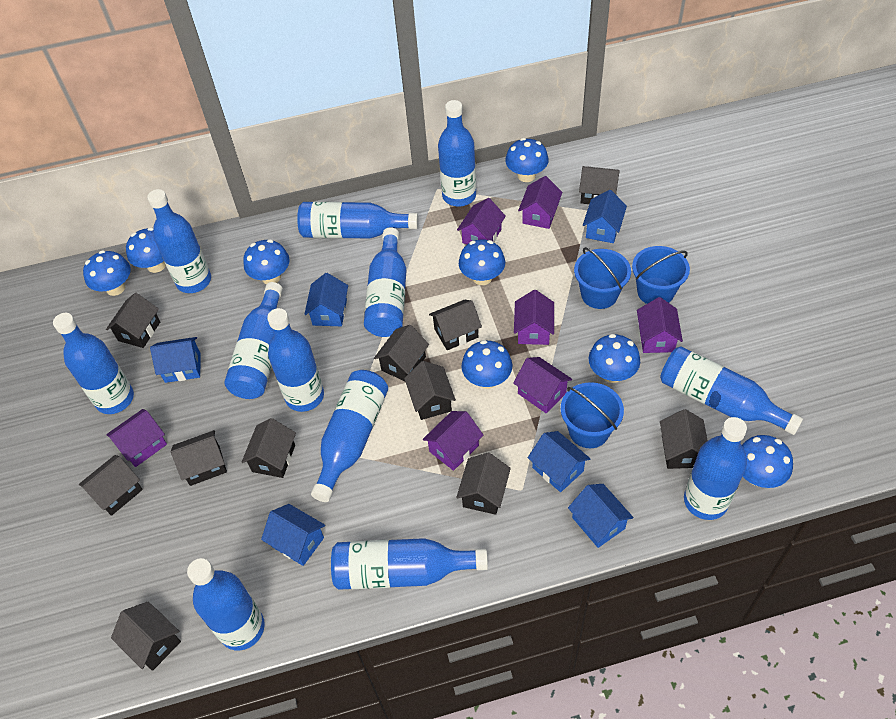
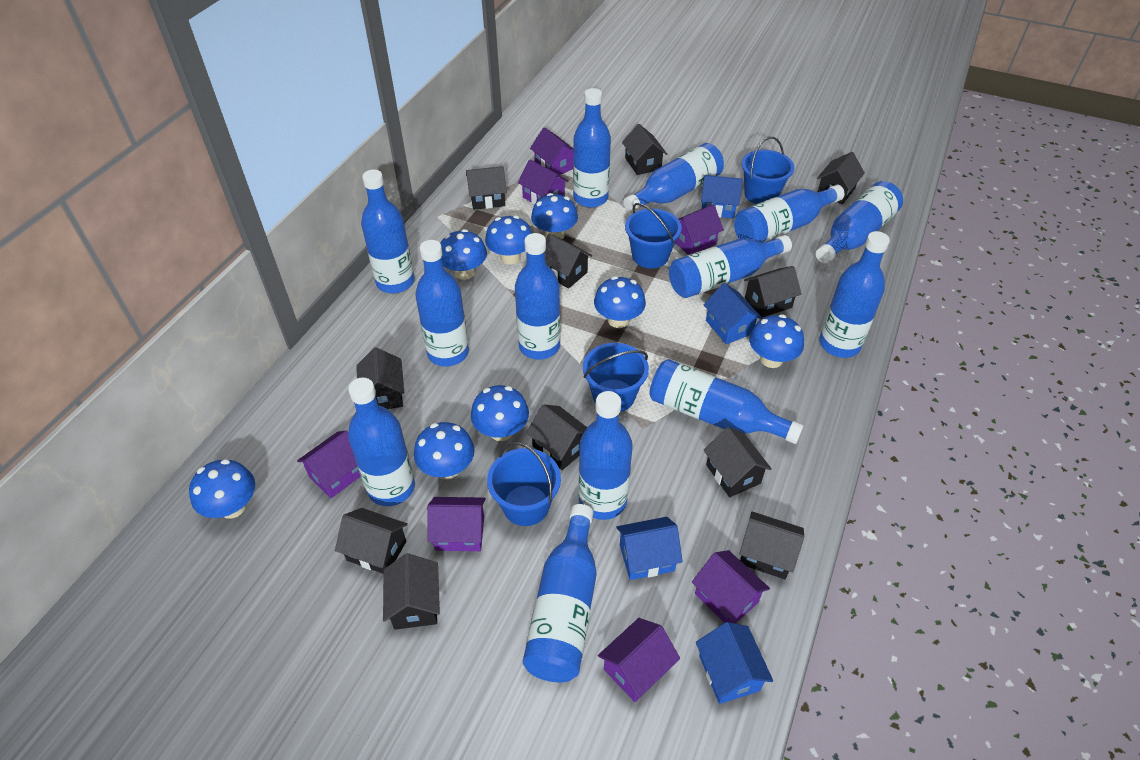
blue bottle: 12 -> 13
blue bucket: 3 -> 4
blue house: 6 -> 4

